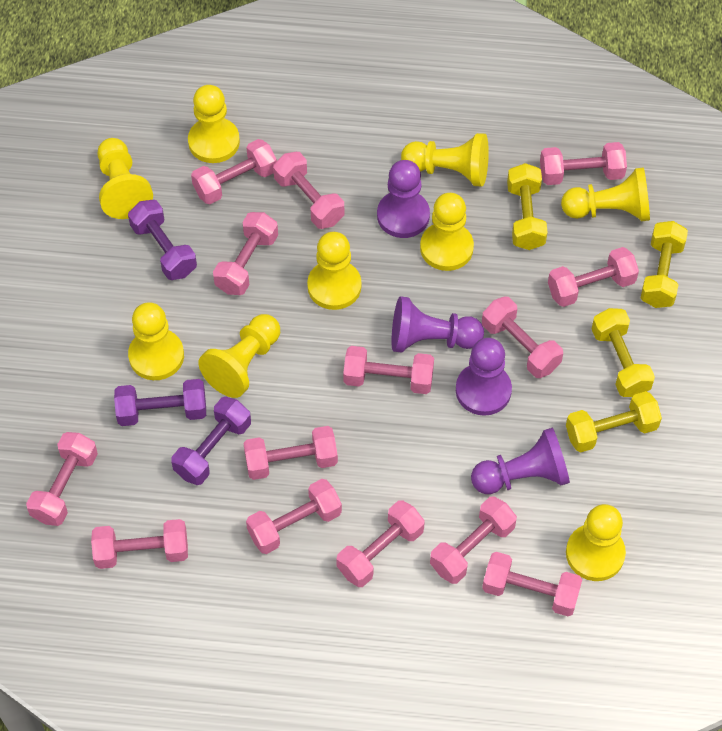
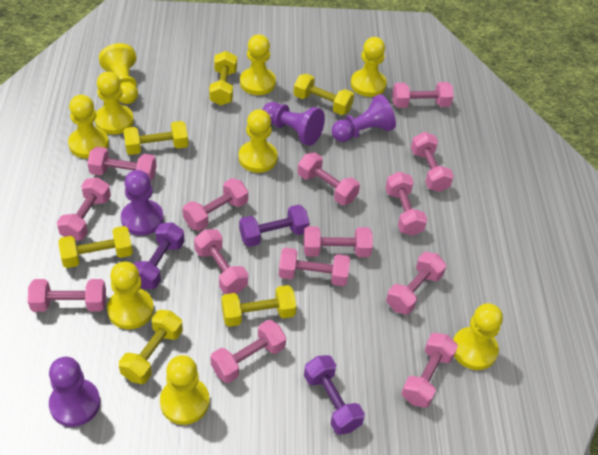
yellow dumbbell: 4 -> 6

